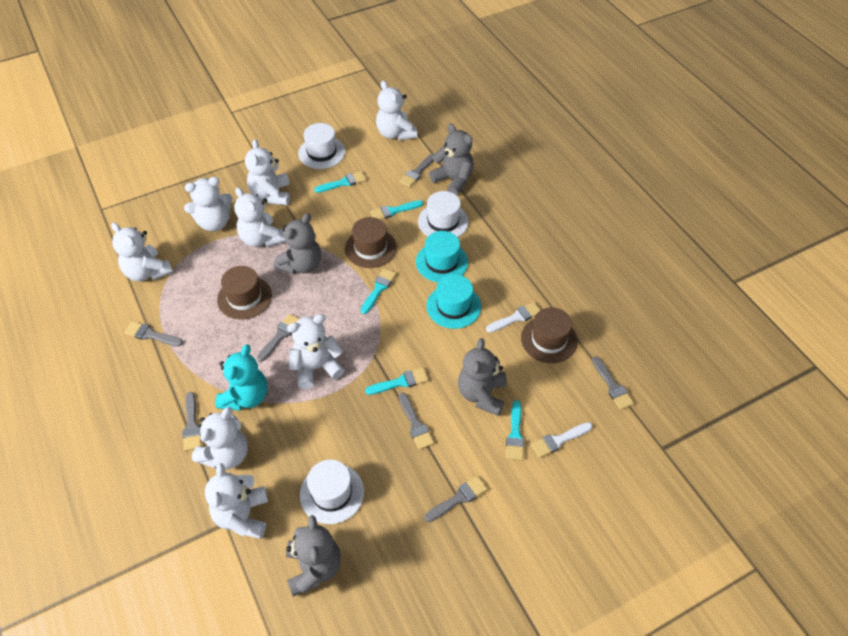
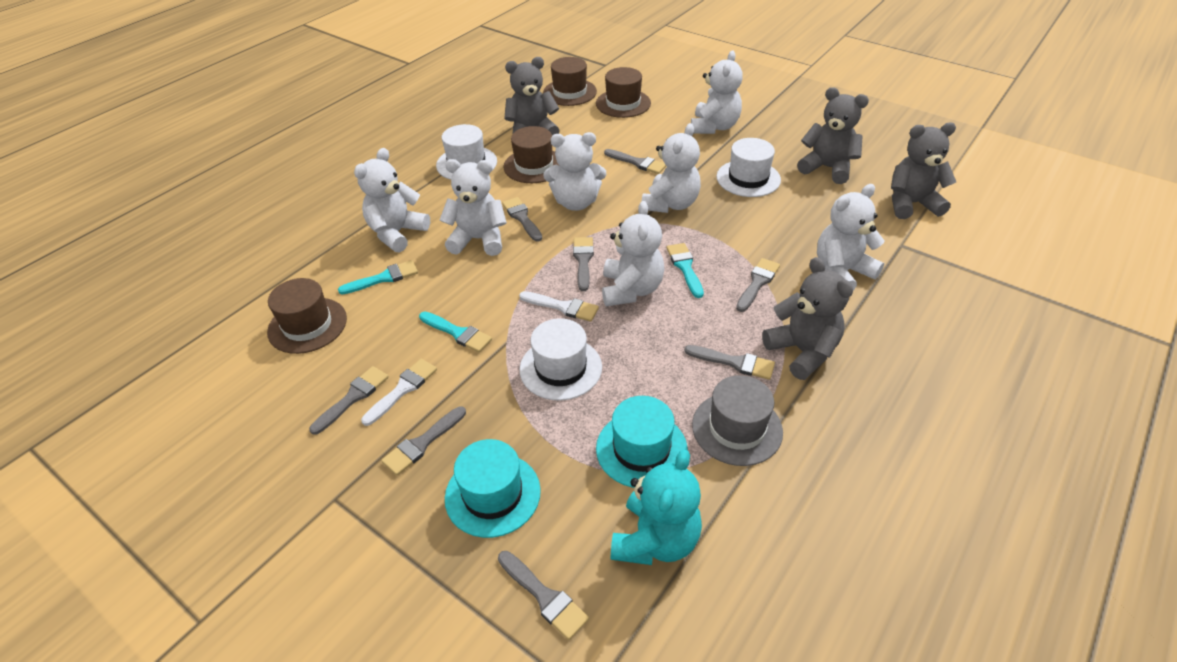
brown hat: 3 -> 4
grey brush: 7 -> 8
grey hat: 0 -> 1
turquoise brush: 5 -> 3
white teddy bear: 8 -> 7

